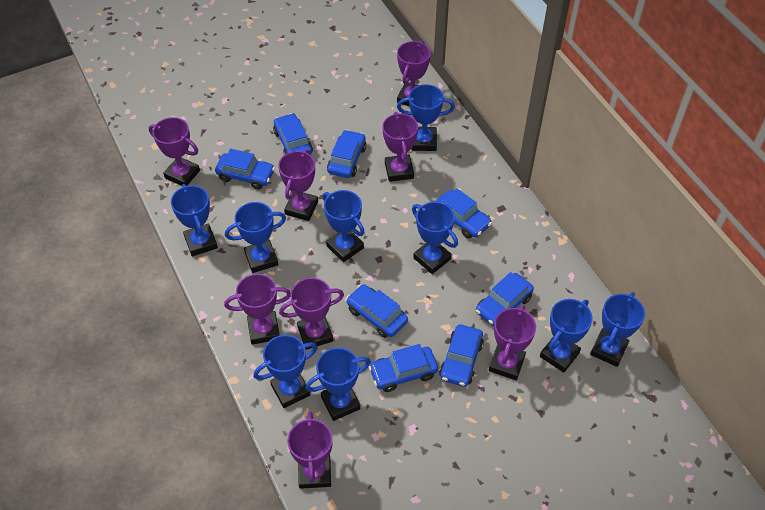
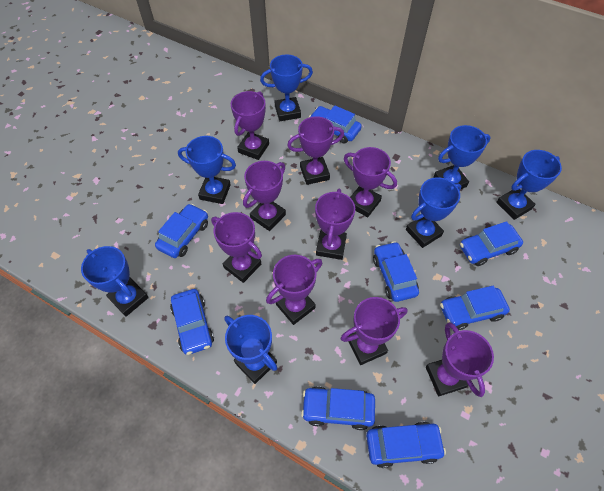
blue trophy: 9 -> 7
purple trophy: 8 -> 9

